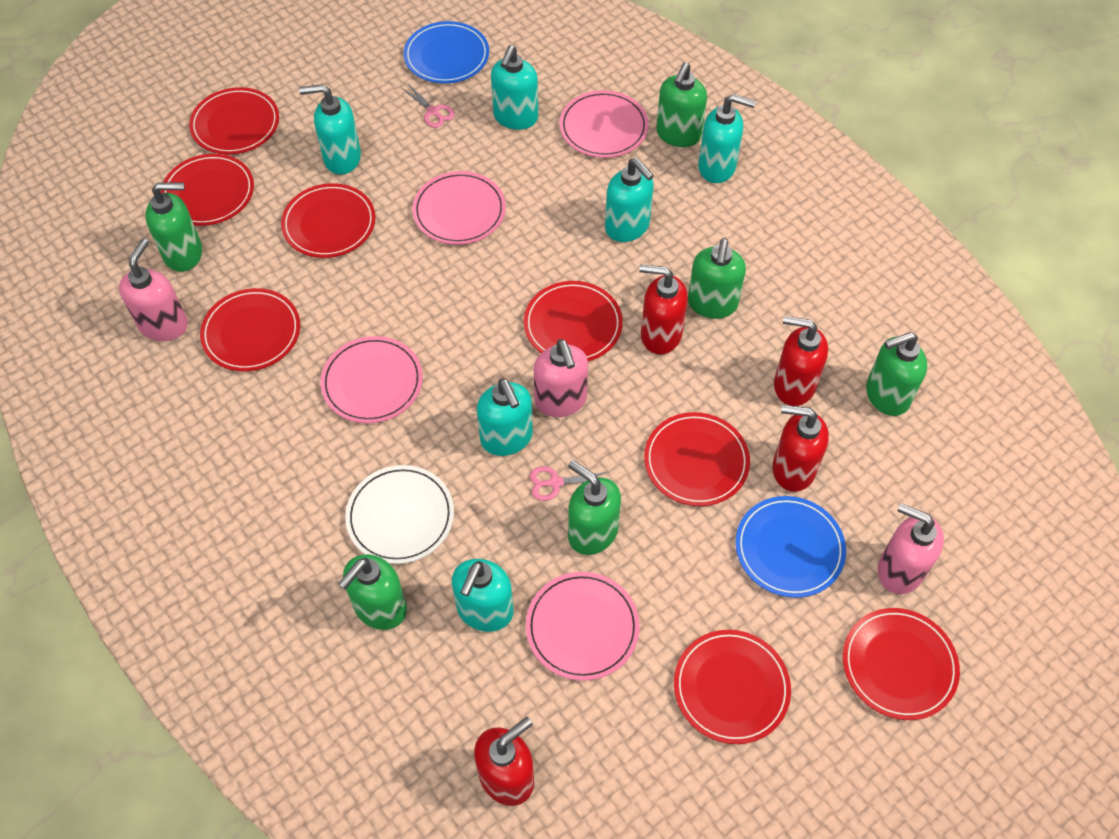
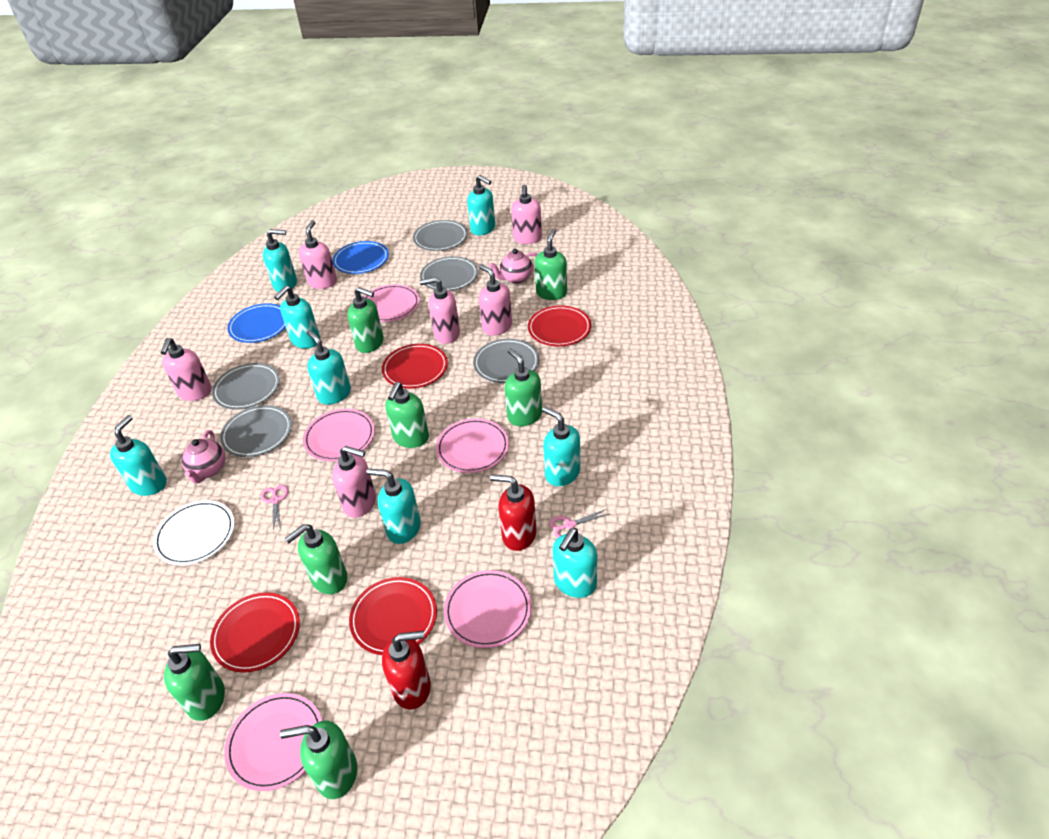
green soap dispenser: 6 -> 7
grey plate: 0 -> 5
pink plate: 4 -> 5
pink soap dispenser: 3 -> 6
pink teapot: 0 -> 2
red plate: 8 -> 4
red soap dispenser: 4 -> 2
turquoise soap dispenser: 6 -> 8

